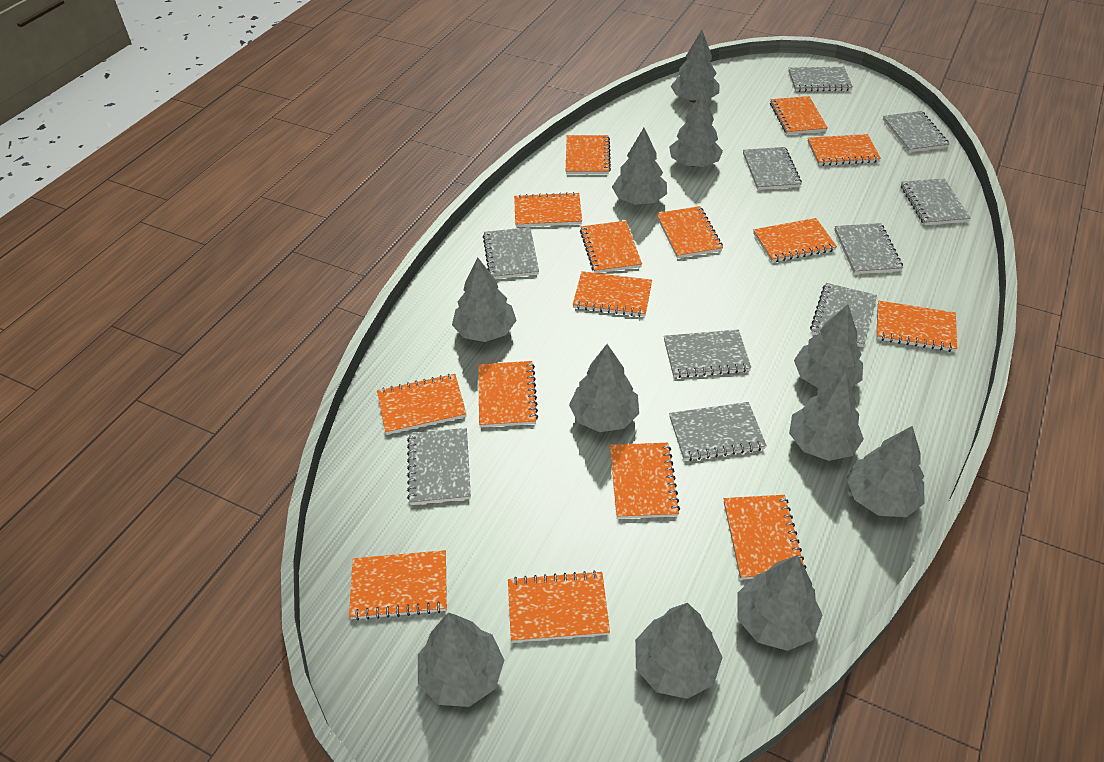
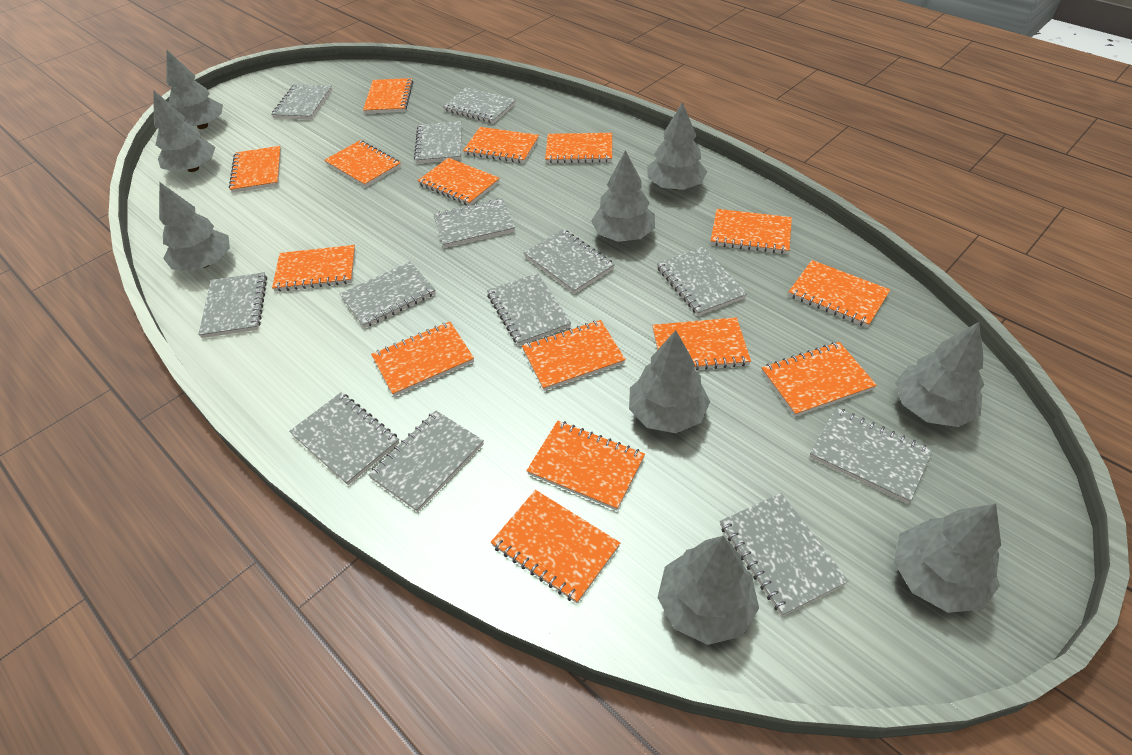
grey notebook: 10 -> 13
grey tree: 11 -> 9

